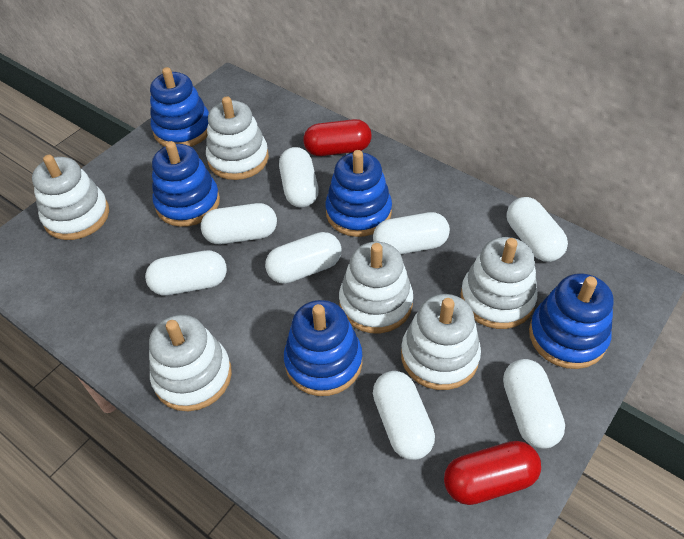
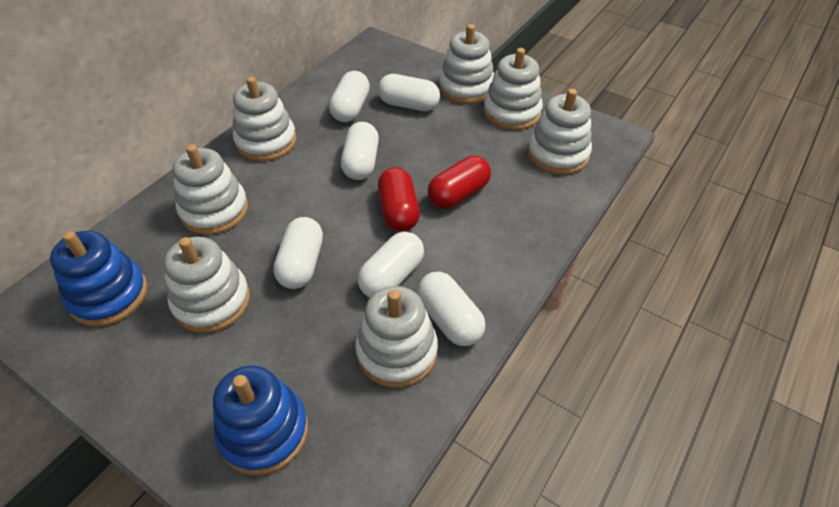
blue stacking toy: 5 -> 2
white capsule: 8 -> 6
white stacking toy: 6 -> 7

